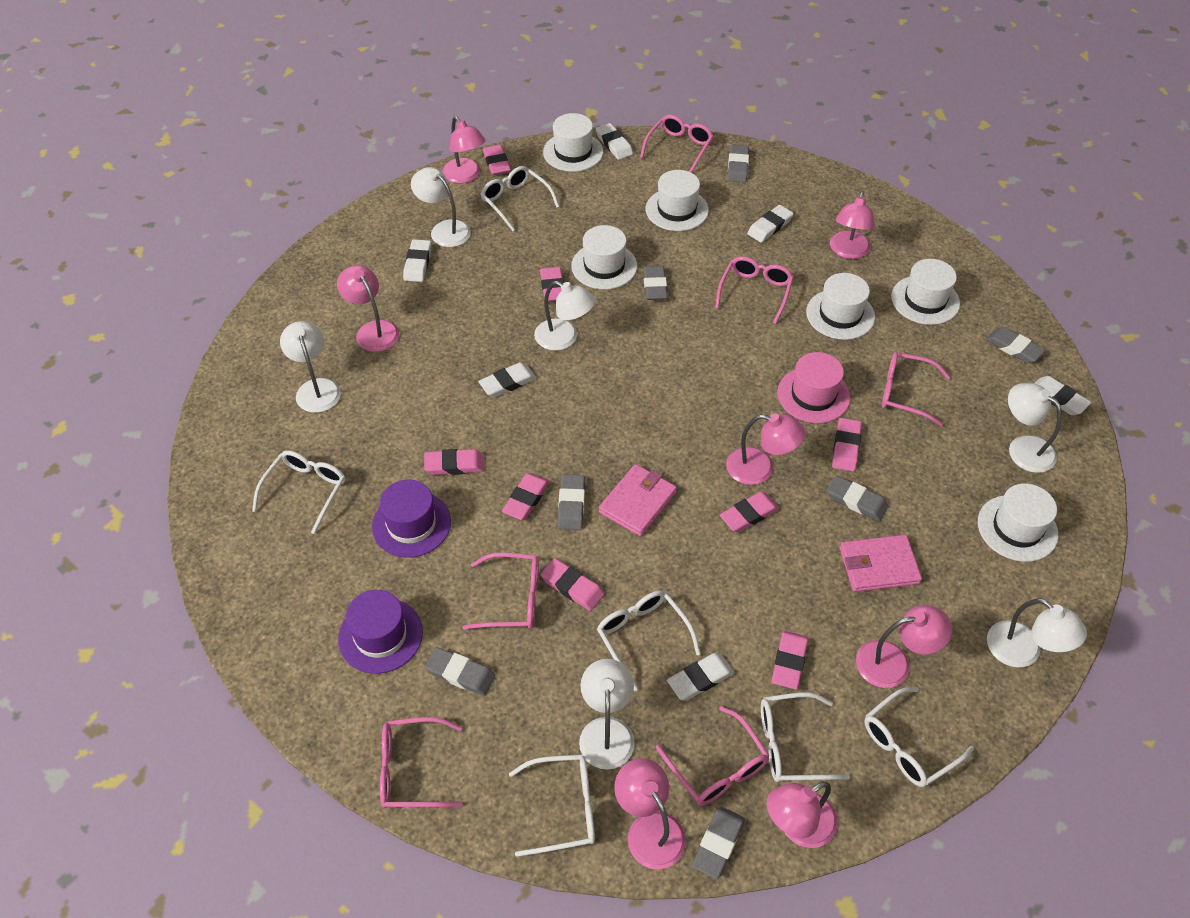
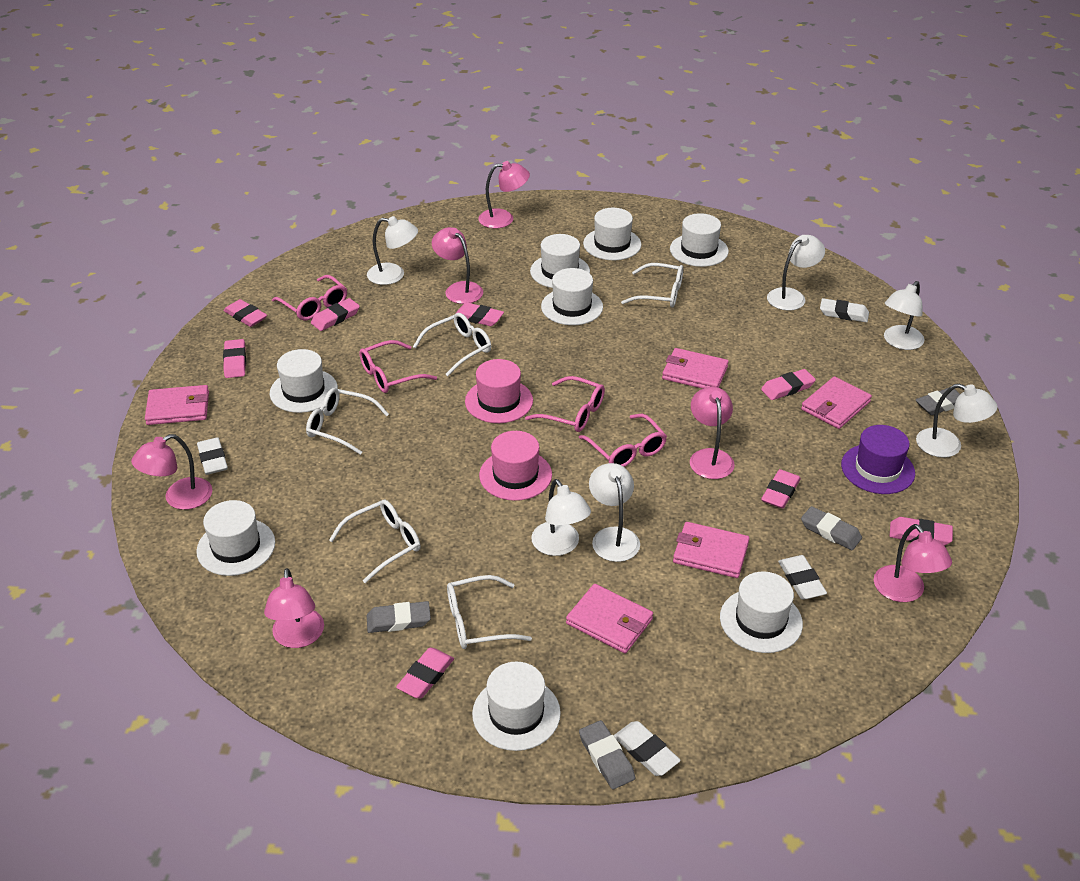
grey eraser: 7 -> 4
pink glasses: 6 -> 4
pink hat: 1 -> 2
pink lamp: 7 -> 6
pink wallet: 2 -> 5
purple hat: 2 -> 1
white eraser: 6 -> 4
white glasses: 6 -> 5
white hat: 6 -> 8

